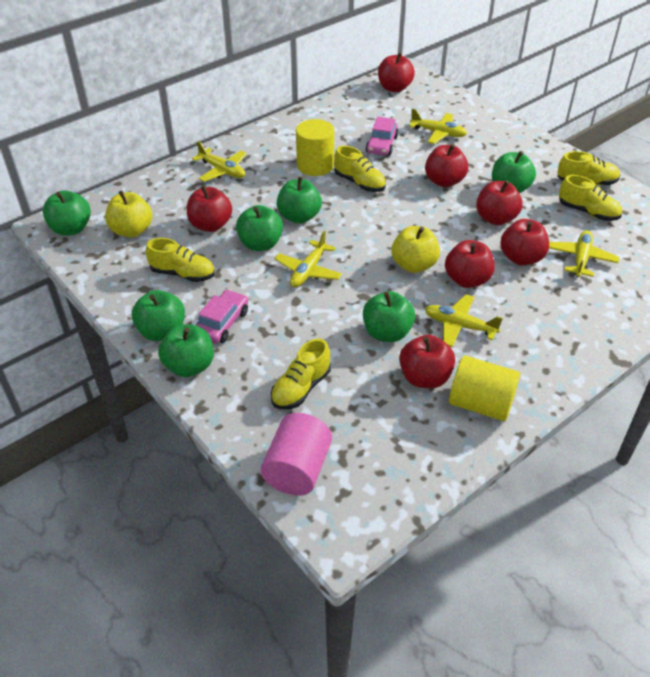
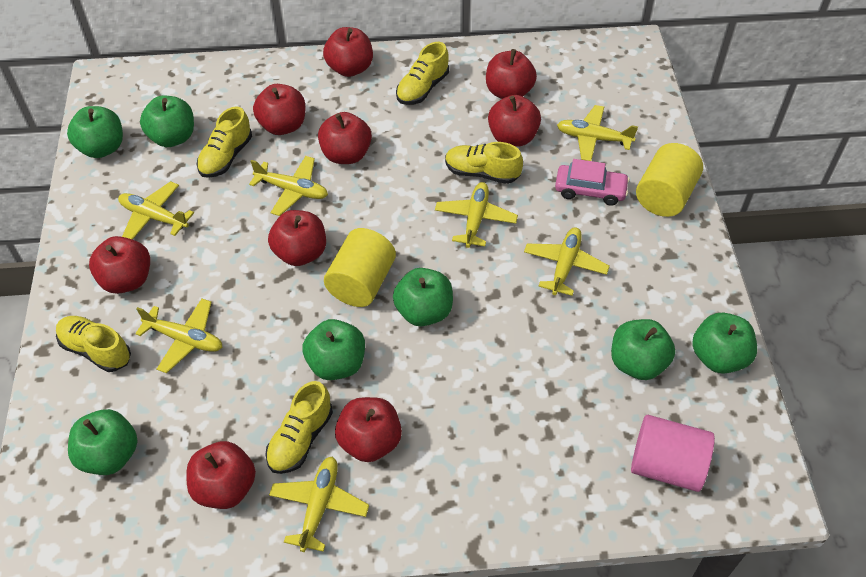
pink car: 2 -> 1
red apple: 7 -> 9
yellow apple: 2 -> 0
yellow plane: 5 -> 7

